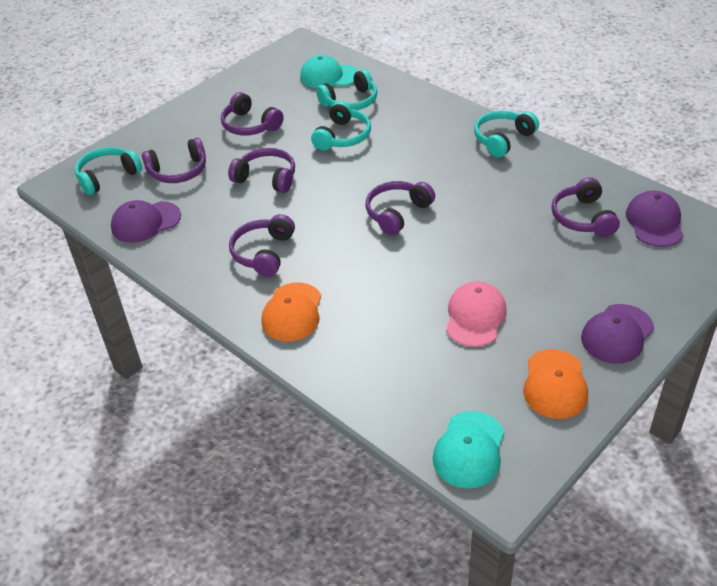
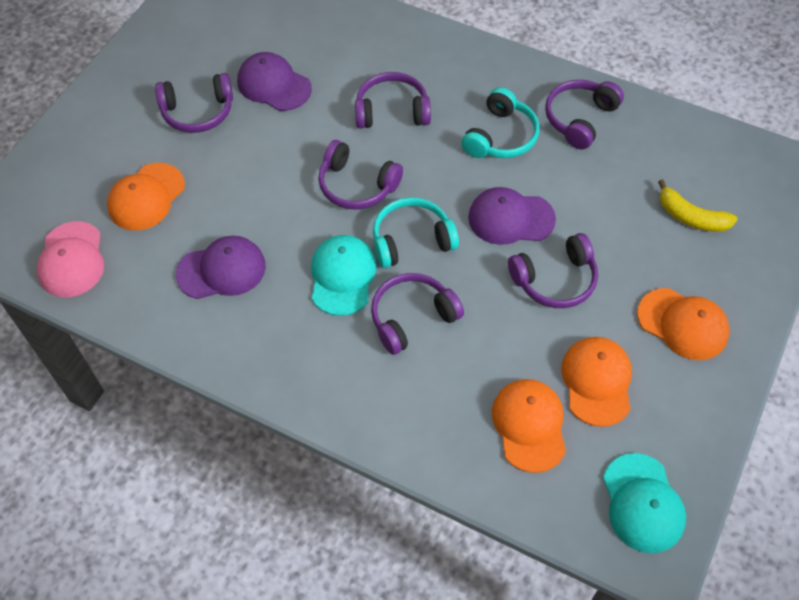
orange cap: 2 -> 4
turquoise headphones: 4 -> 2
yellow banana: 0 -> 1

